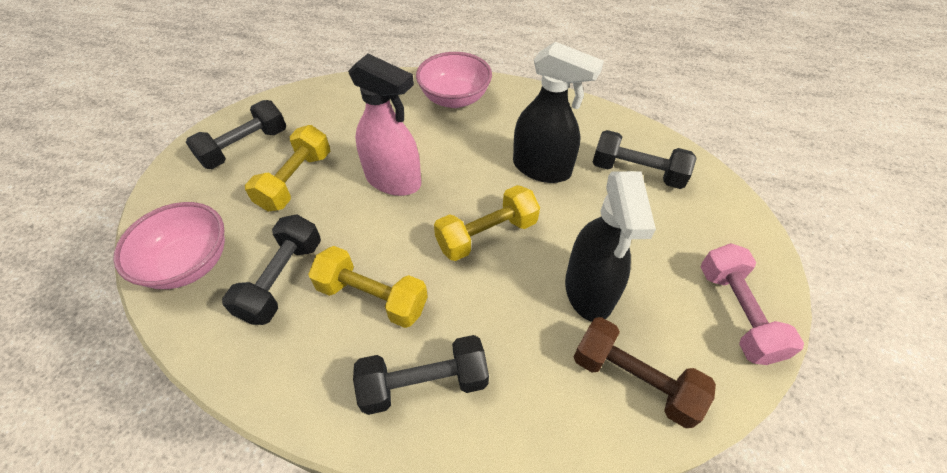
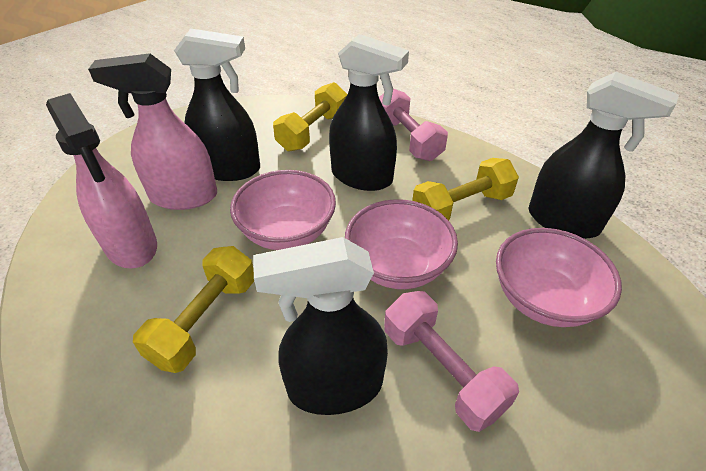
black dumbbell: 4 -> 0
black spray bottle: 2 -> 4
brown dumbbell: 1 -> 0
pink bowl: 2 -> 3
pink dumbbell: 1 -> 2
pink spray bottle: 1 -> 2

